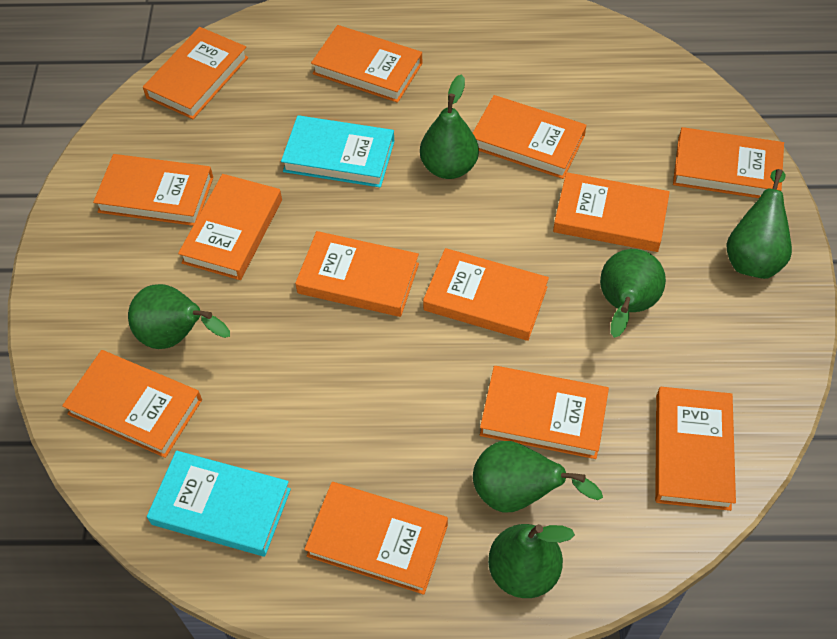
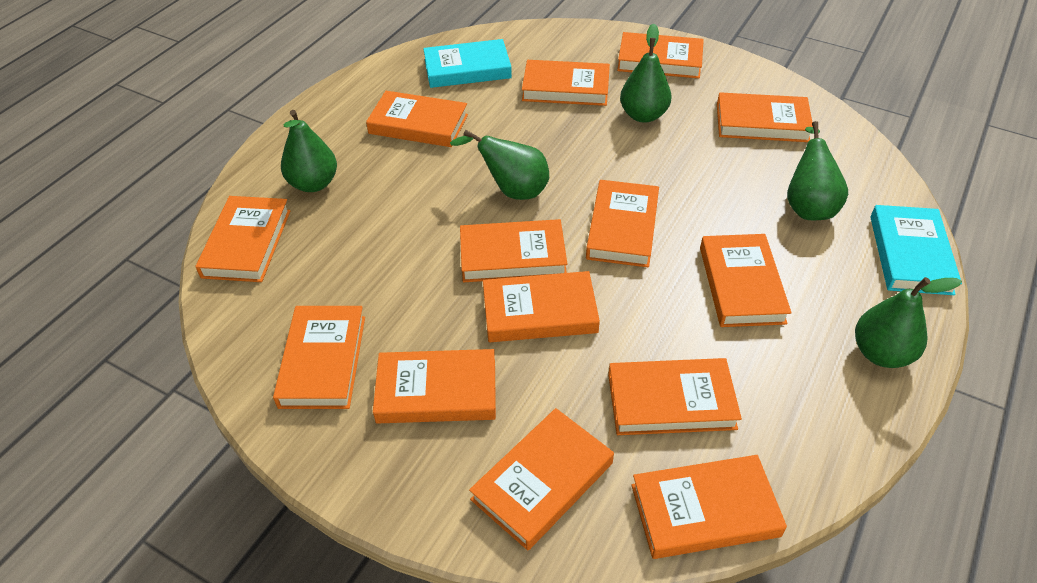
green pear: 6 -> 5
orange book: 13 -> 14

